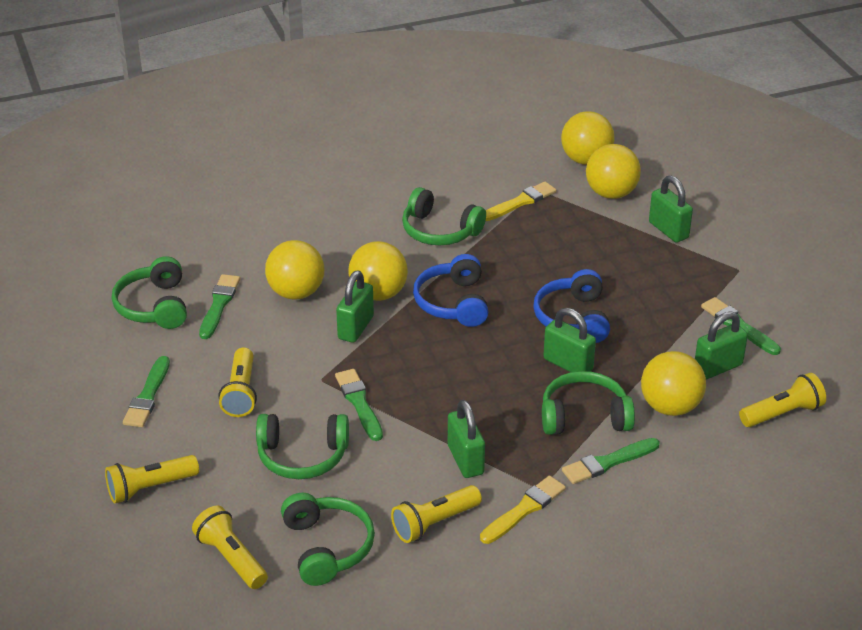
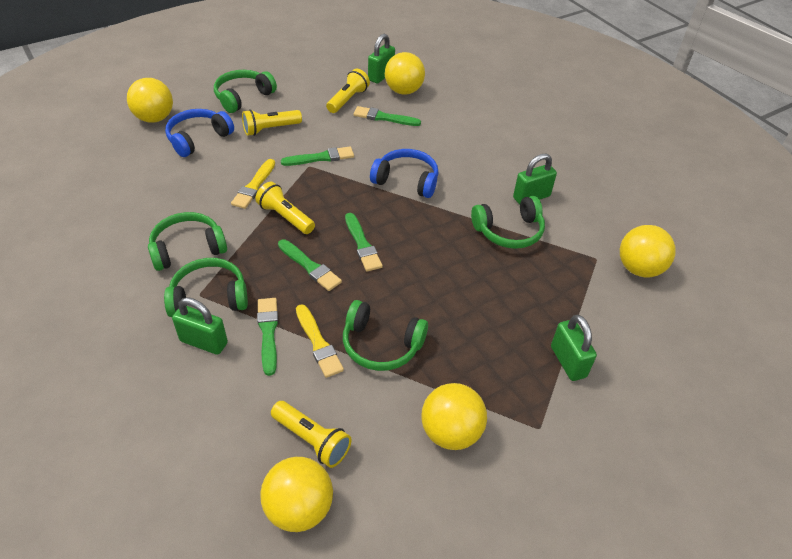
green padlock: 5 -> 4
yellow flashlight: 5 -> 4

